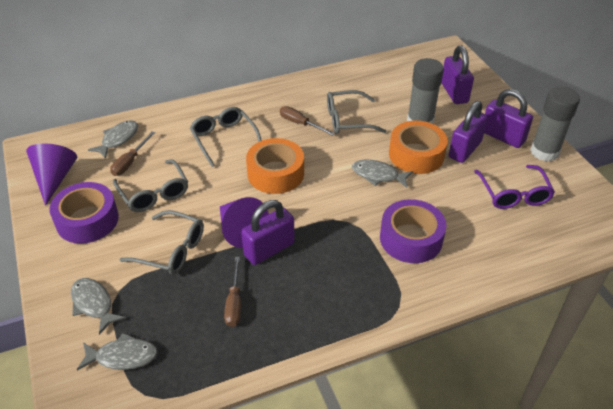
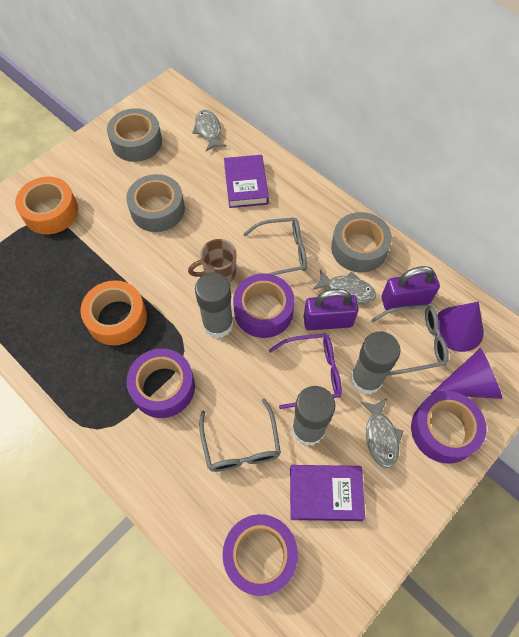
brown mug: 0 -> 1
brown screwdriver: 3 -> 0
grey fish: 4 -> 3
grey glasses: 4 -> 3
grey glue stick: 2 -> 3
grey tape: 0 -> 3
purple book: 0 -> 2
purple padlock: 4 -> 2
purple tape: 2 -> 4

